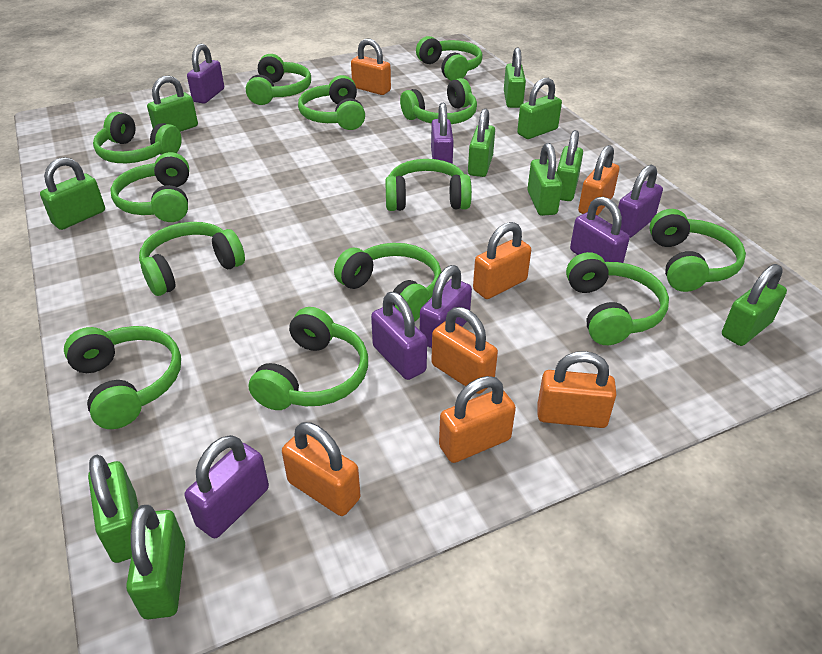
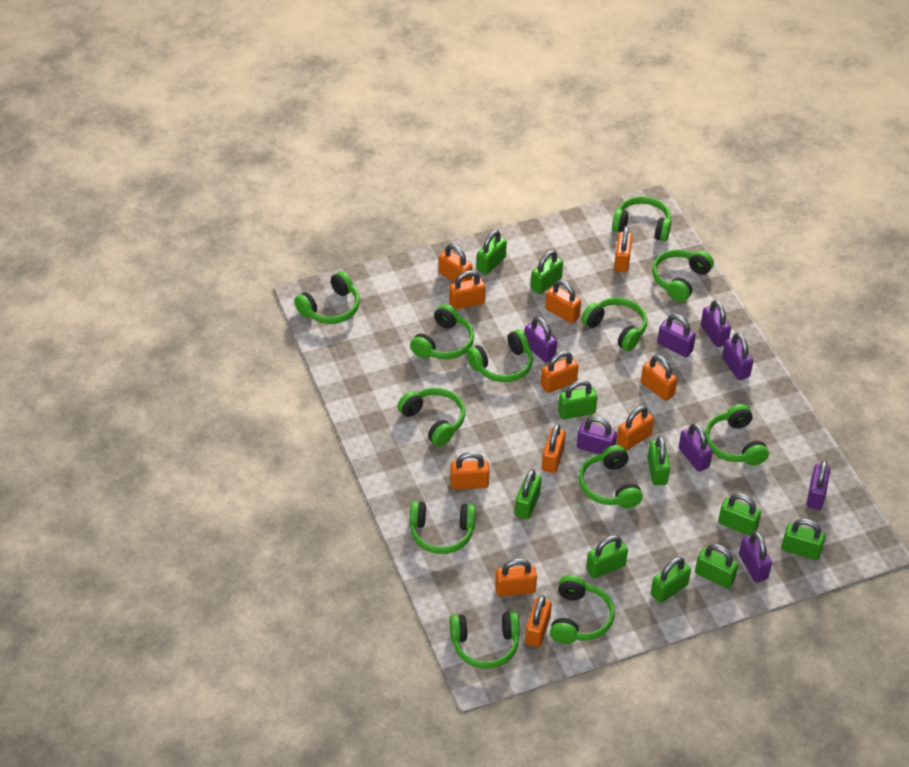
green headphones: 13 -> 12
orange padlock: 7 -> 11
purple padlock: 7 -> 8

